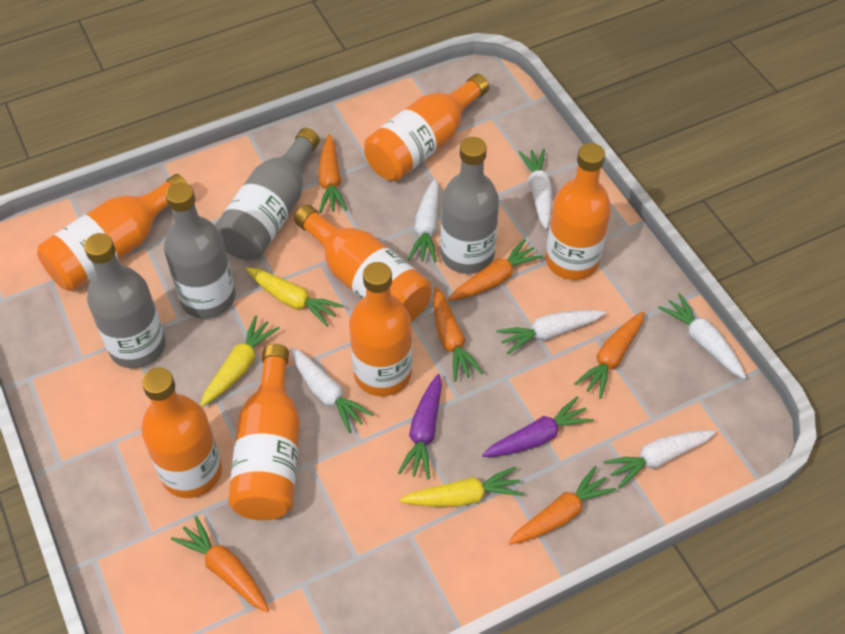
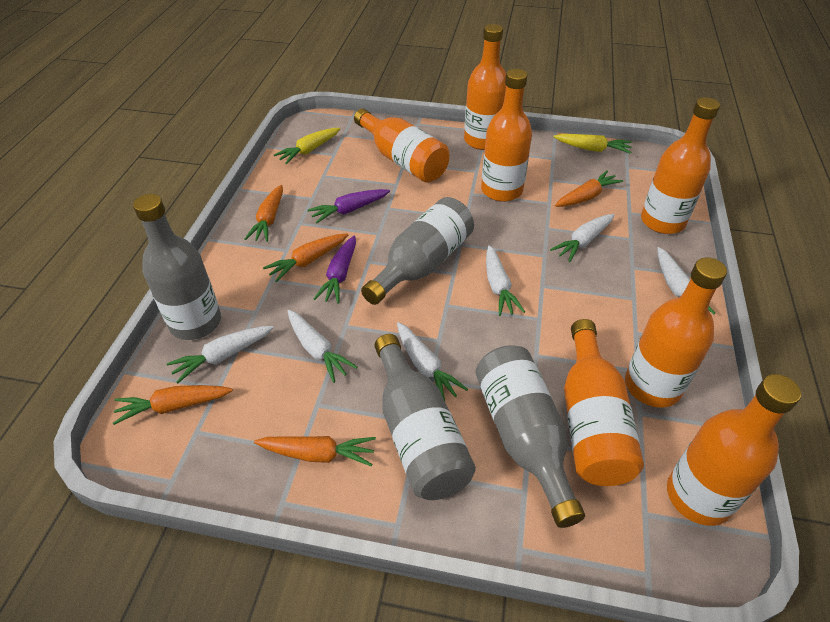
orange carrot: 6 -> 5
yellow carrot: 3 -> 2

